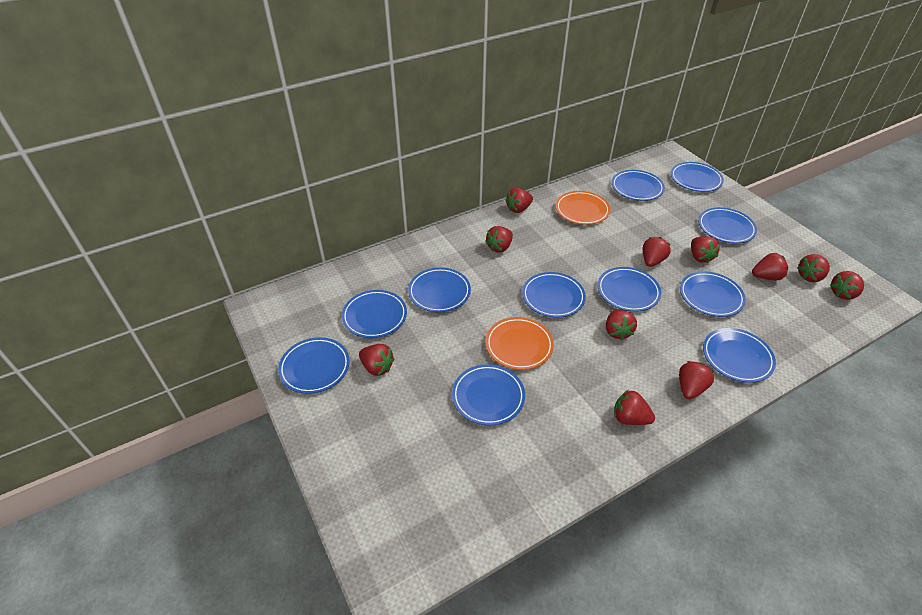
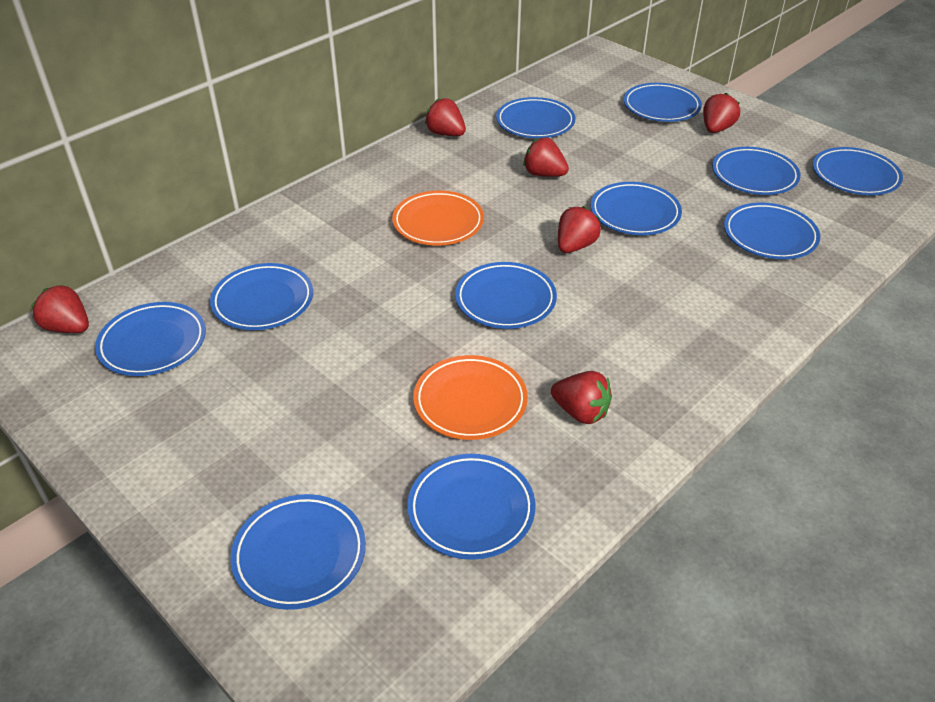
red strawberry: 11 -> 6

